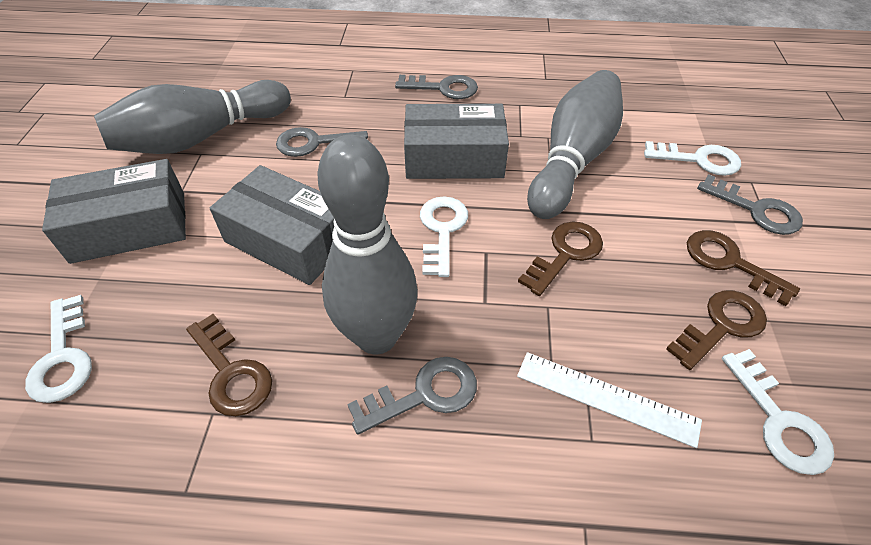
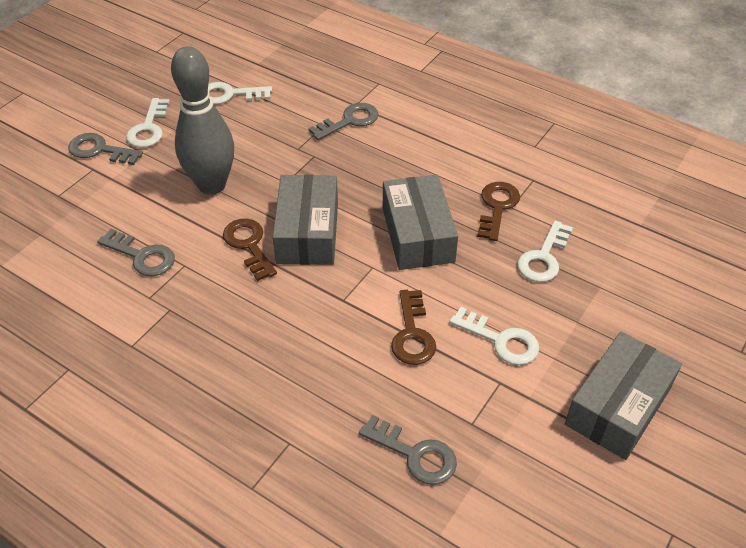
brown key: 4 -> 3
grey bowling pin: 3 -> 1
white ruler: 1 -> 0

